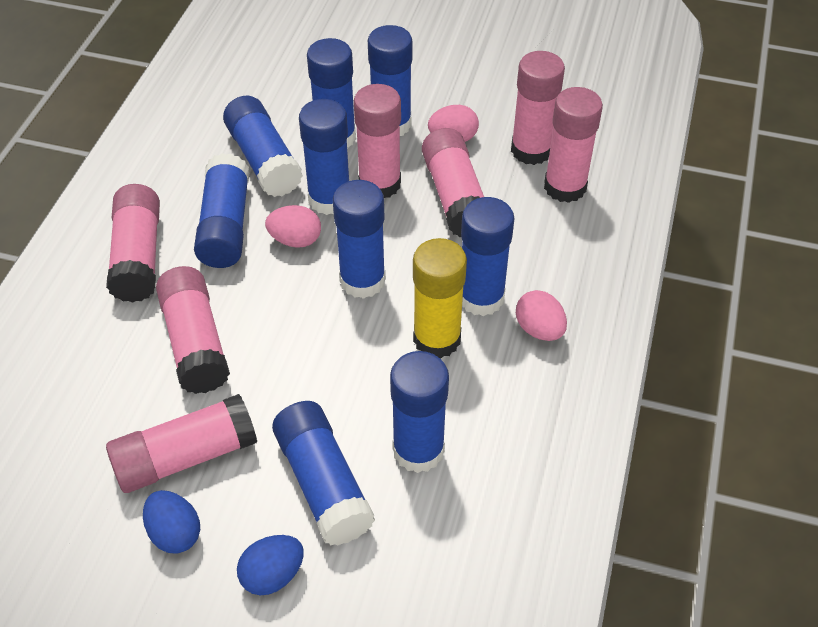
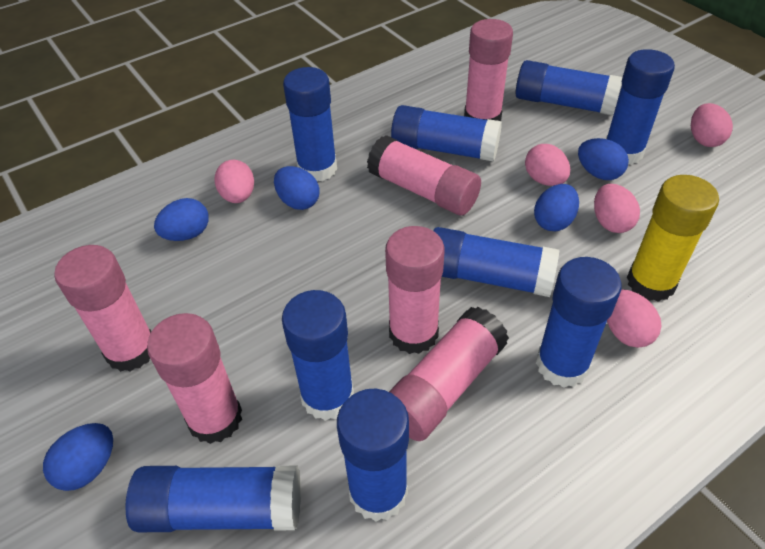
blue egg: 2 -> 5
pink egg: 3 -> 5
pink glue stick: 7 -> 6

